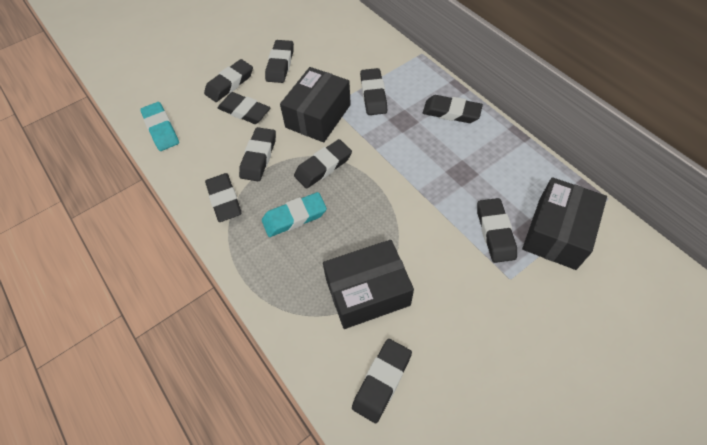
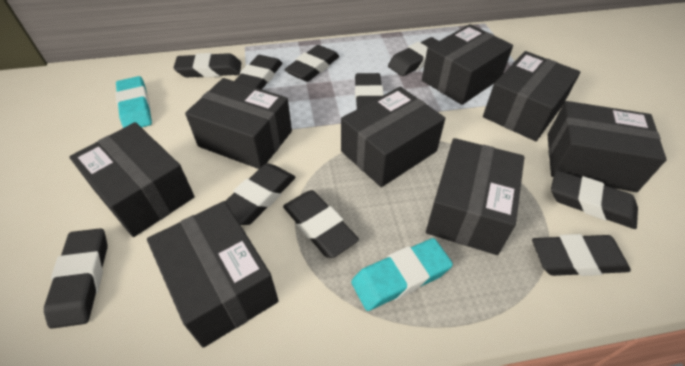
black box: 3 -> 8

